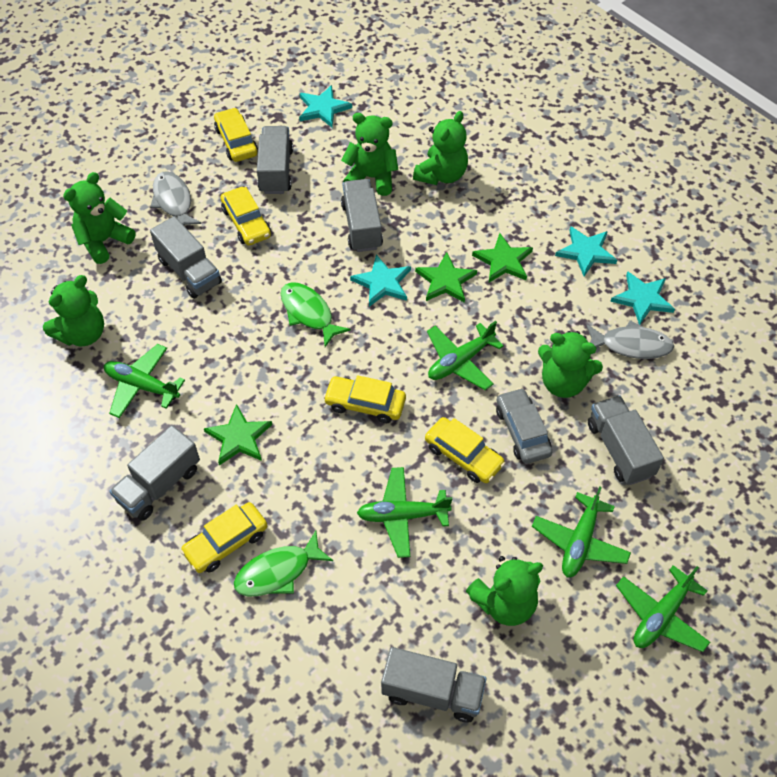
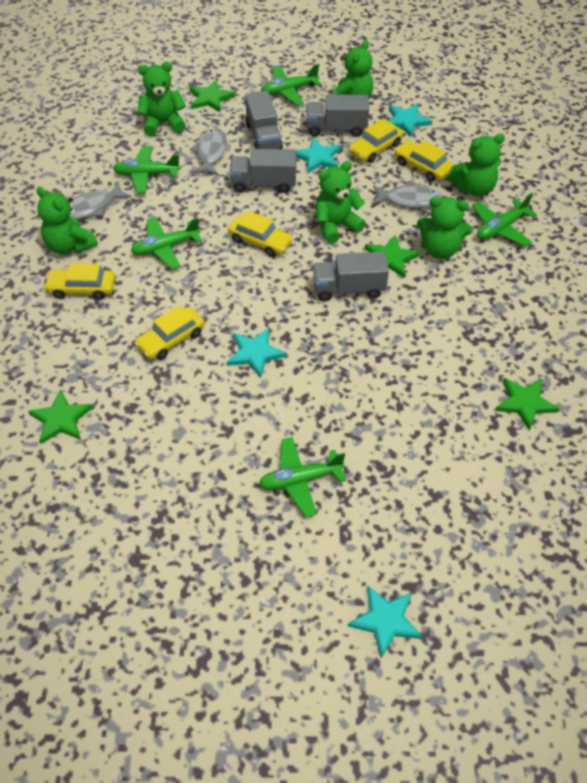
green fish: 2 -> 0
green star: 3 -> 4
grey car: 1 -> 0
grey fish: 2 -> 3
grey truck: 6 -> 4

